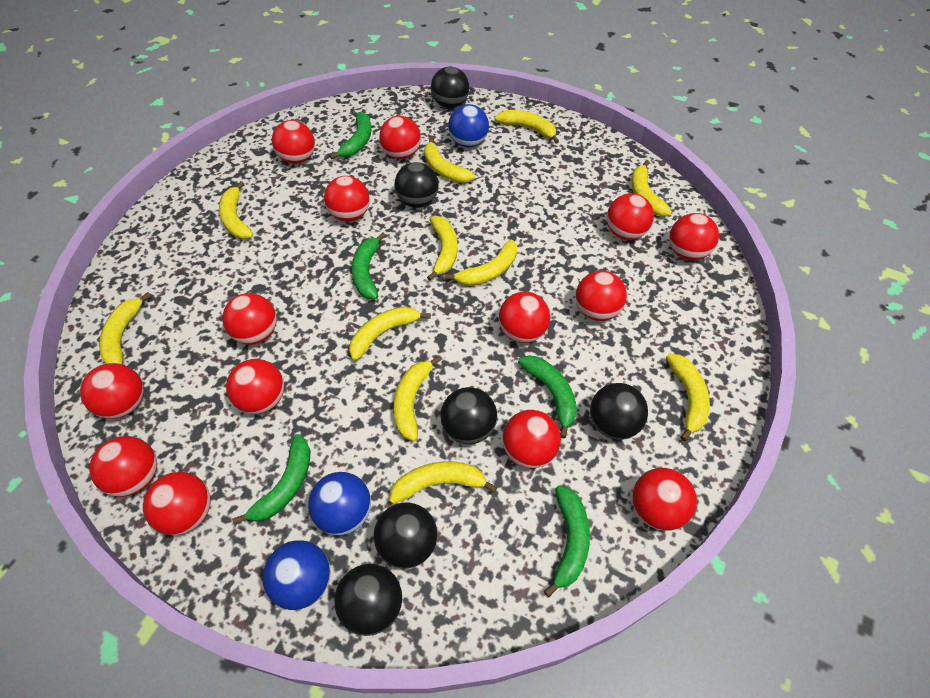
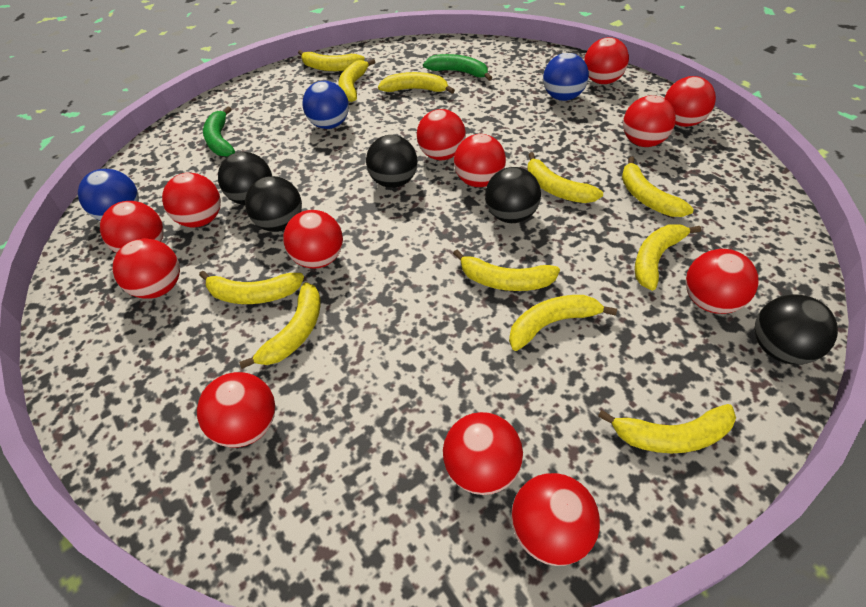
black ball: 6 -> 5
green banana: 5 -> 2
red ball: 14 -> 13

